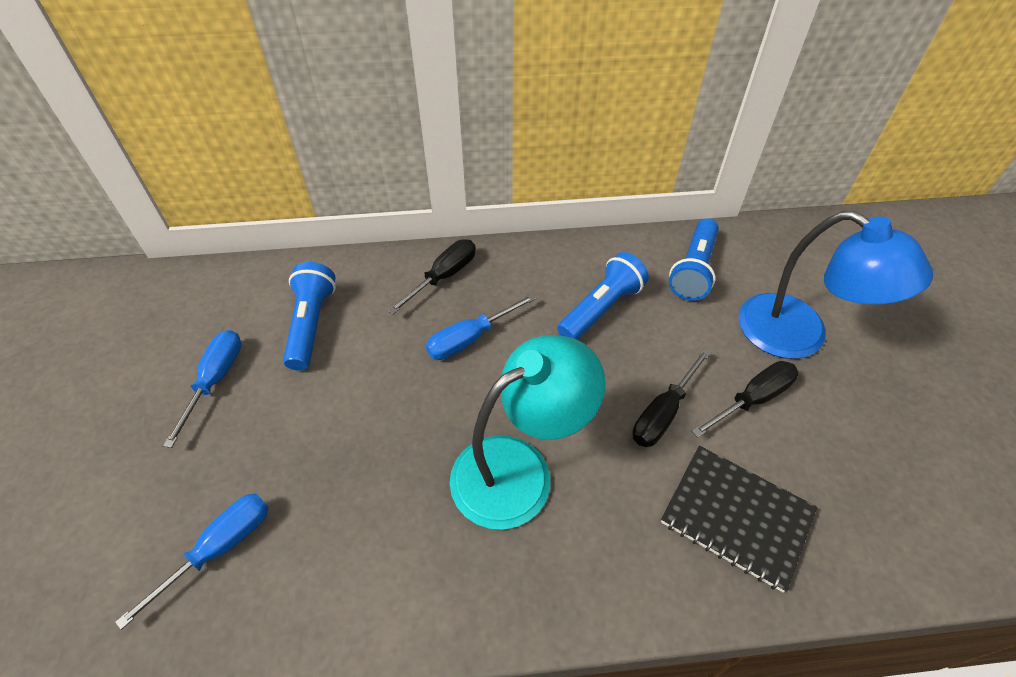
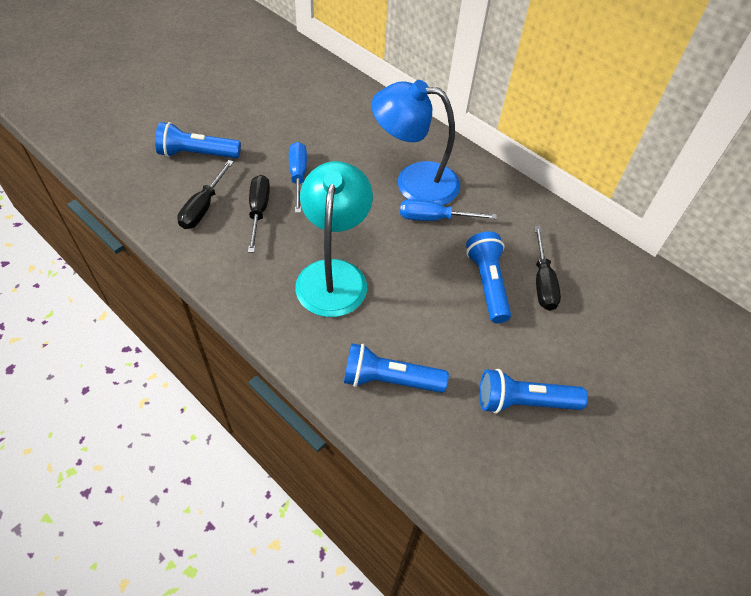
black notebook: 1 -> 0
blue flashlight: 3 -> 4
blue screwdriver: 3 -> 2

